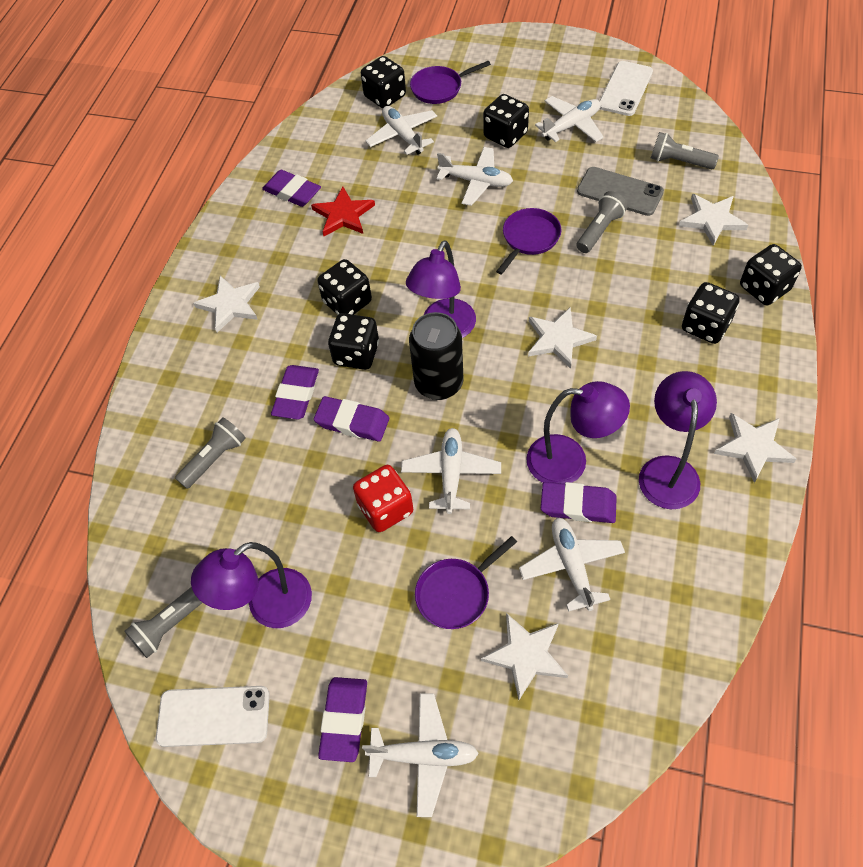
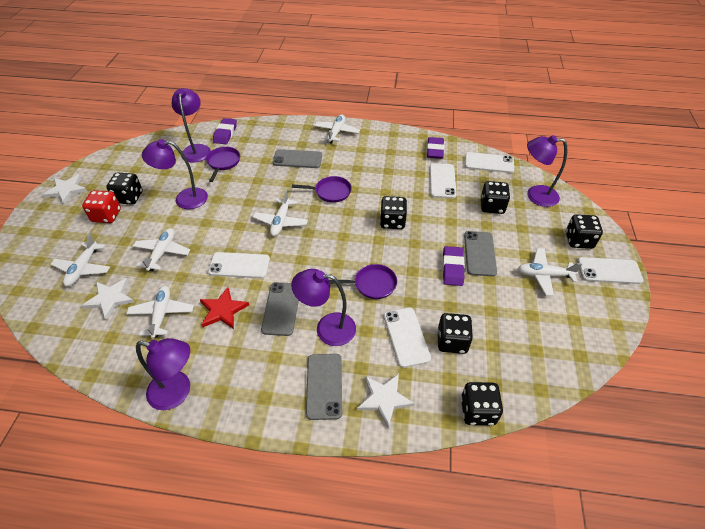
black can: 1 -> 0
grey flashlight: 4 -> 0
grey phone: 1 -> 4
purple eraser: 5 -> 3
purple lamp: 4 -> 5
white phone: 2 -> 5
white star: 5 -> 3

